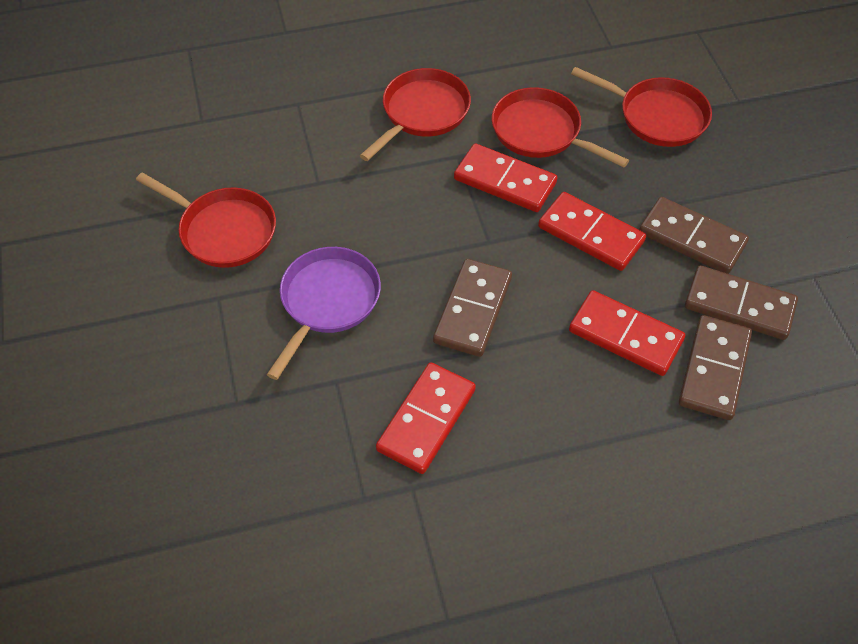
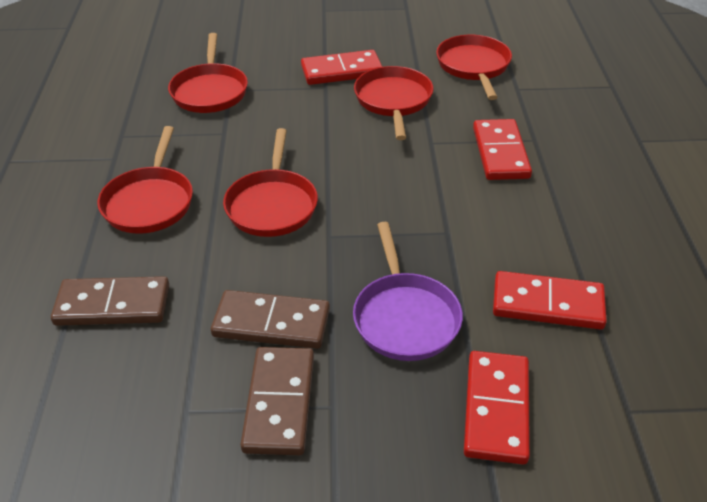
brown domino: 4 -> 3
red pan: 4 -> 5

